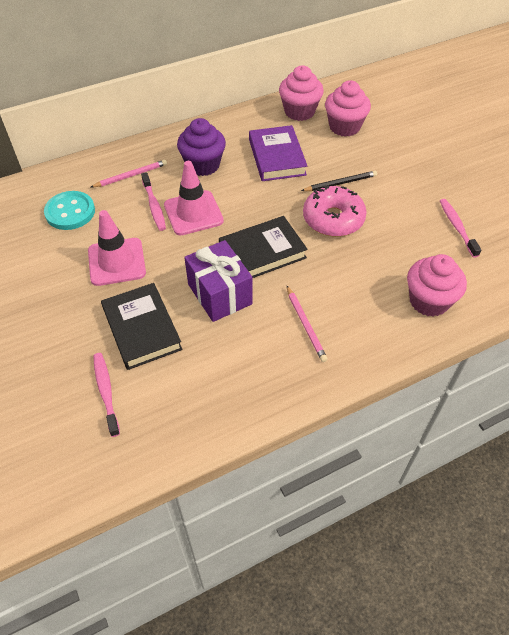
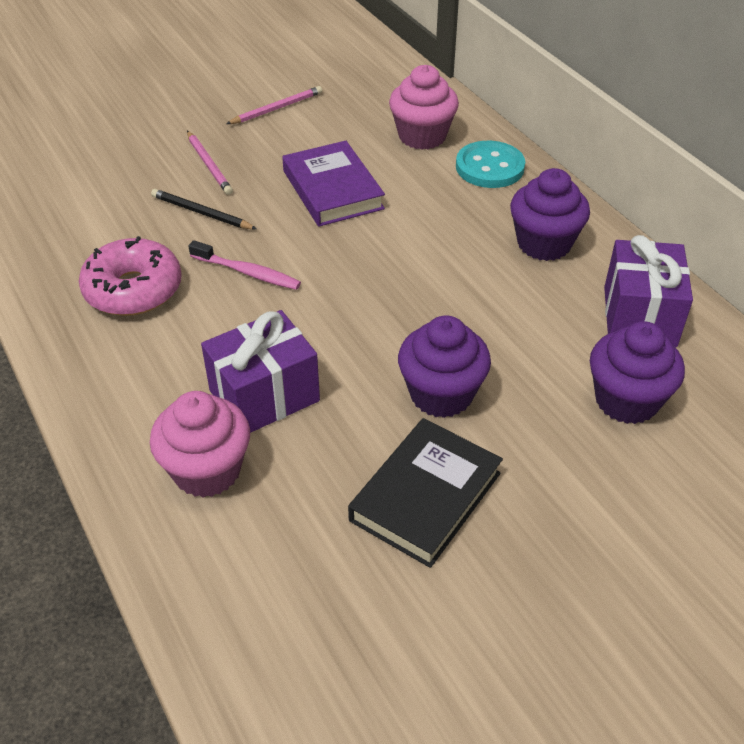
black book: 2 -> 1
pink cupcake: 3 -> 2
pink toothbrush: 3 -> 1
pink traffic cone: 2 -> 0
purple cupcake: 1 -> 3
purple gift: 1 -> 2

